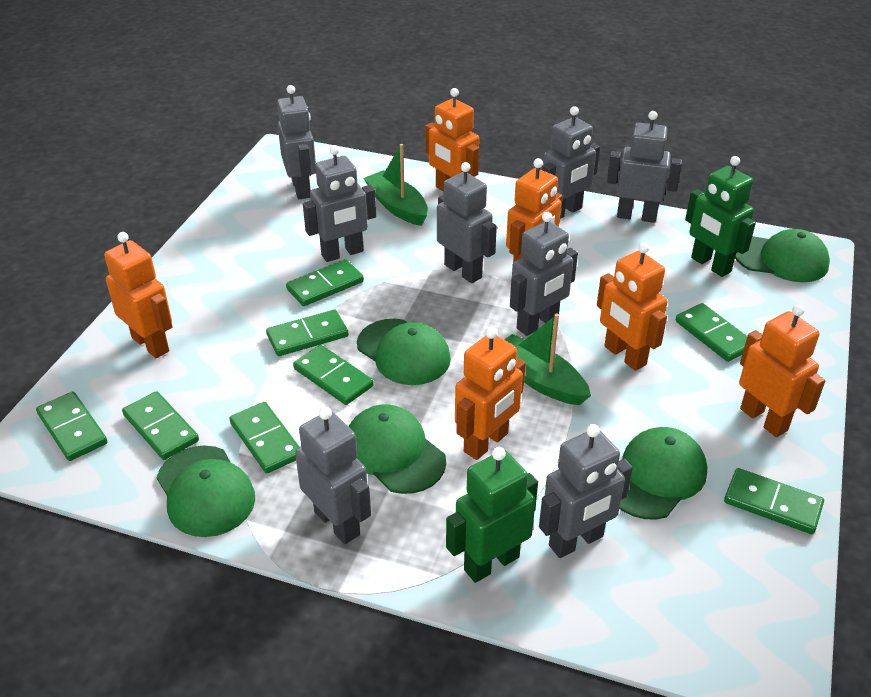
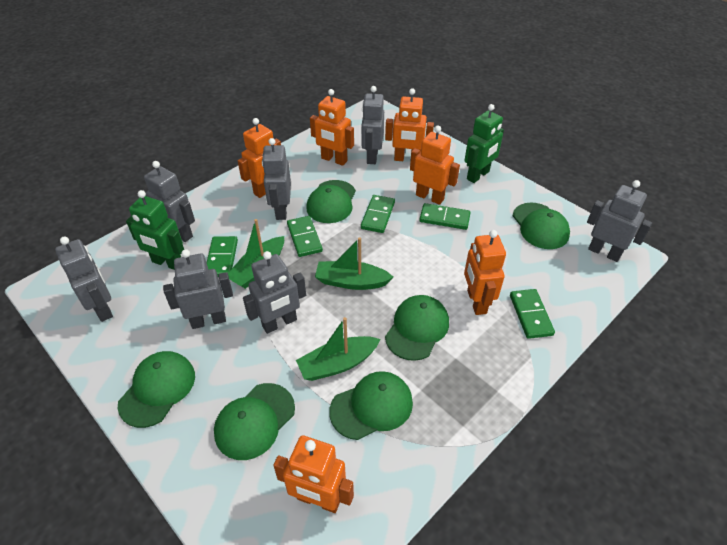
green boat: 2 -> 3
green cap: 5 -> 6
green domino: 8 -> 5
grey robot: 8 -> 7

